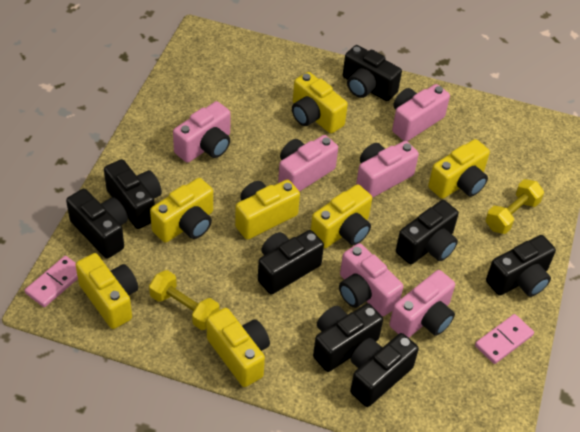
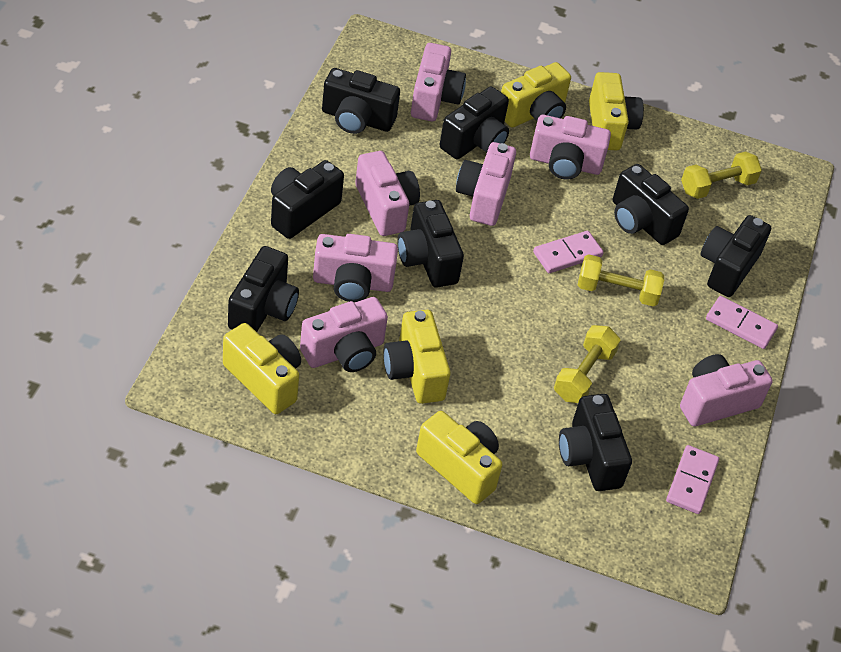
pink camera: 6 -> 7
pink domino: 2 -> 3
yellow camera: 7 -> 5
yellow dumbbell: 2 -> 3

